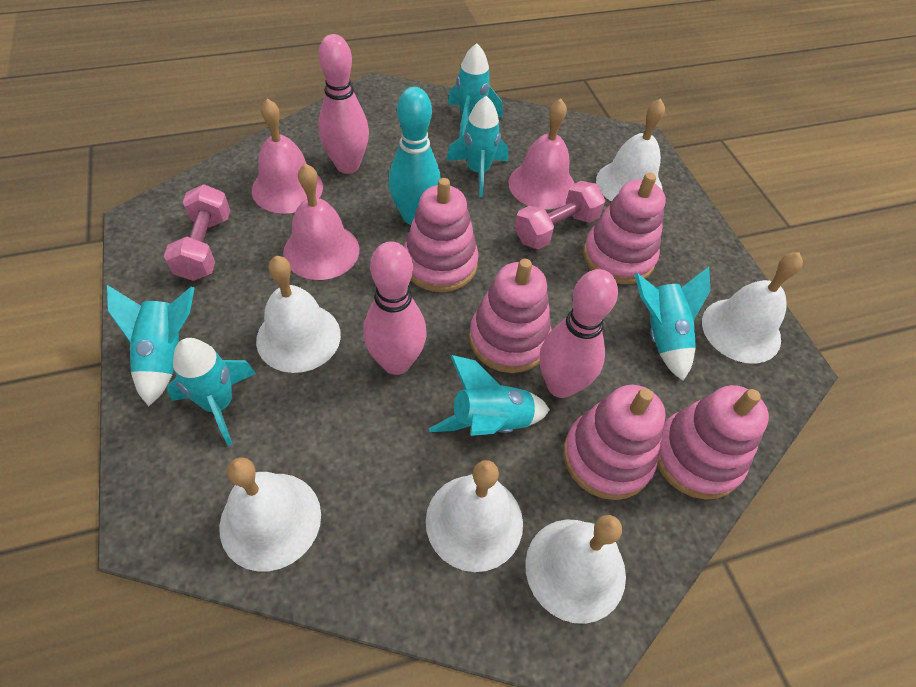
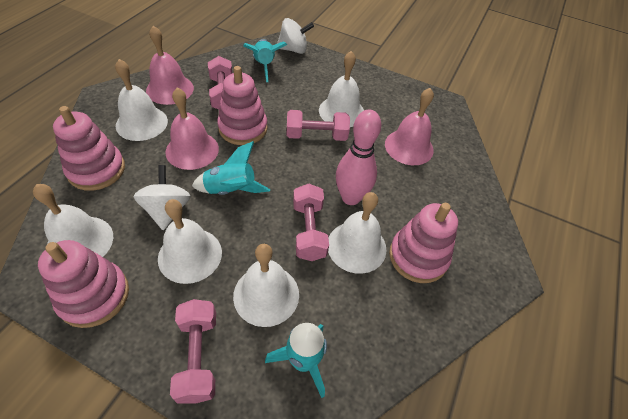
pink bowling pin: 3 -> 1
pink dumbbell: 2 -> 4
pink stacking toy: 5 -> 4
turquoise bowling pin: 1 -> 0
turquoise rocket: 6 -> 3
white spinning top: 0 -> 2

